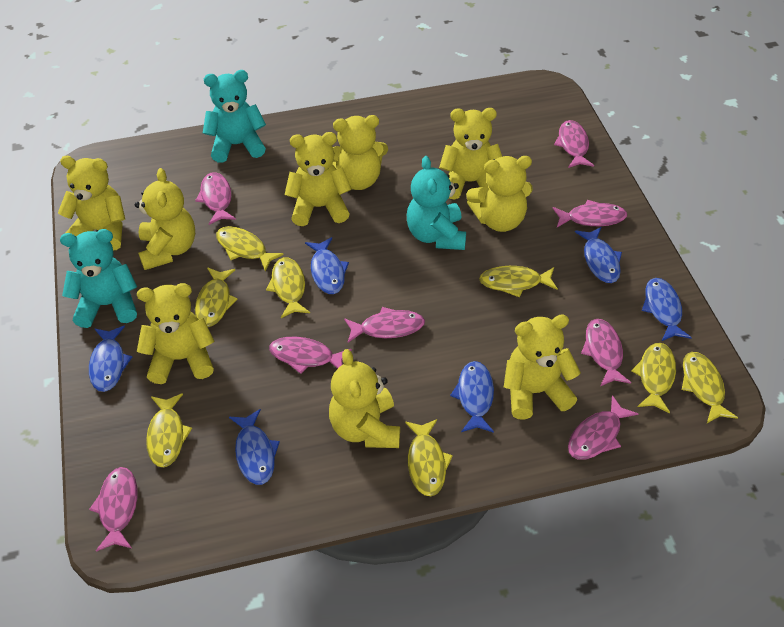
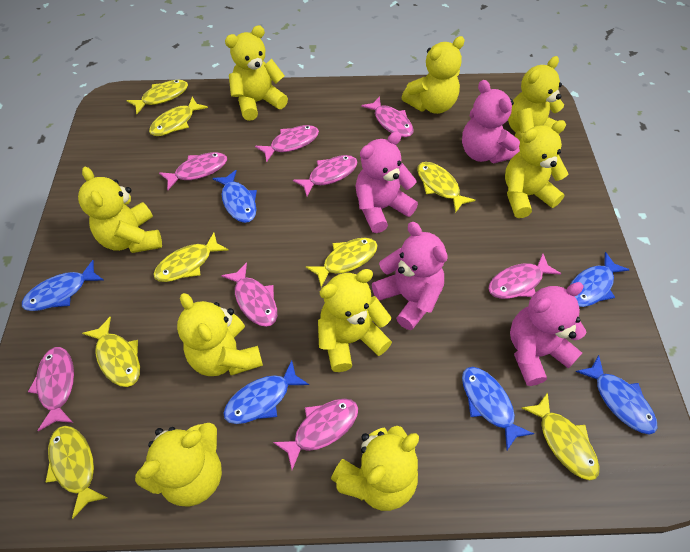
pink teddy bear: 0 -> 4
turquoise teddy bear: 3 -> 0

